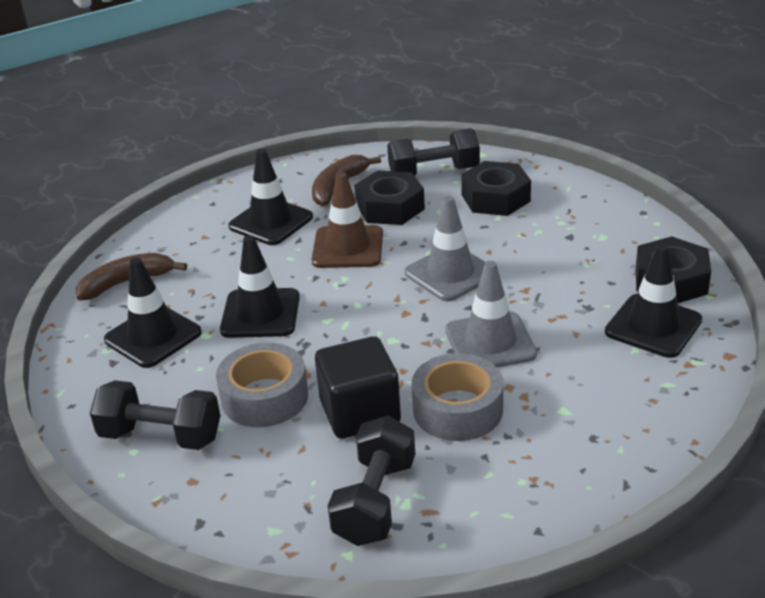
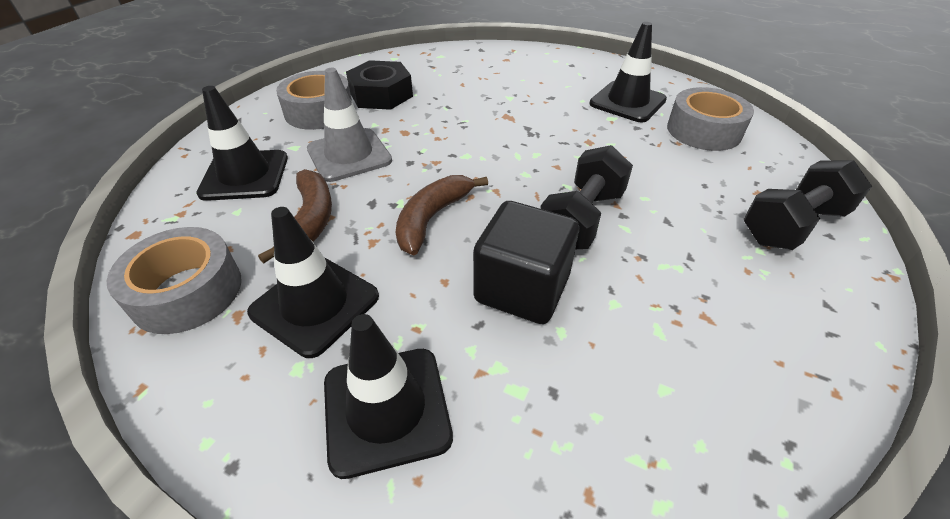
black dumbbell: 3 -> 2
black nut: 3 -> 1
brown traffic cone: 1 -> 0
grey tape: 2 -> 3
grey traffic cone: 2 -> 1

